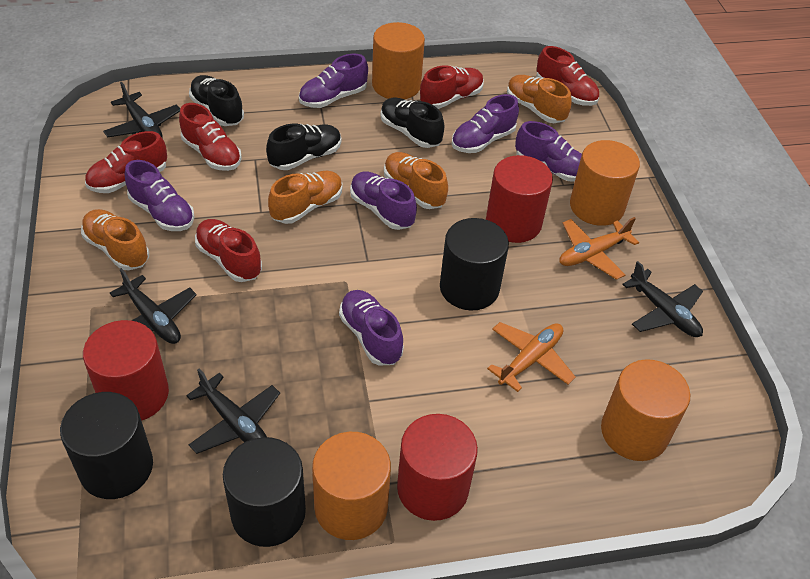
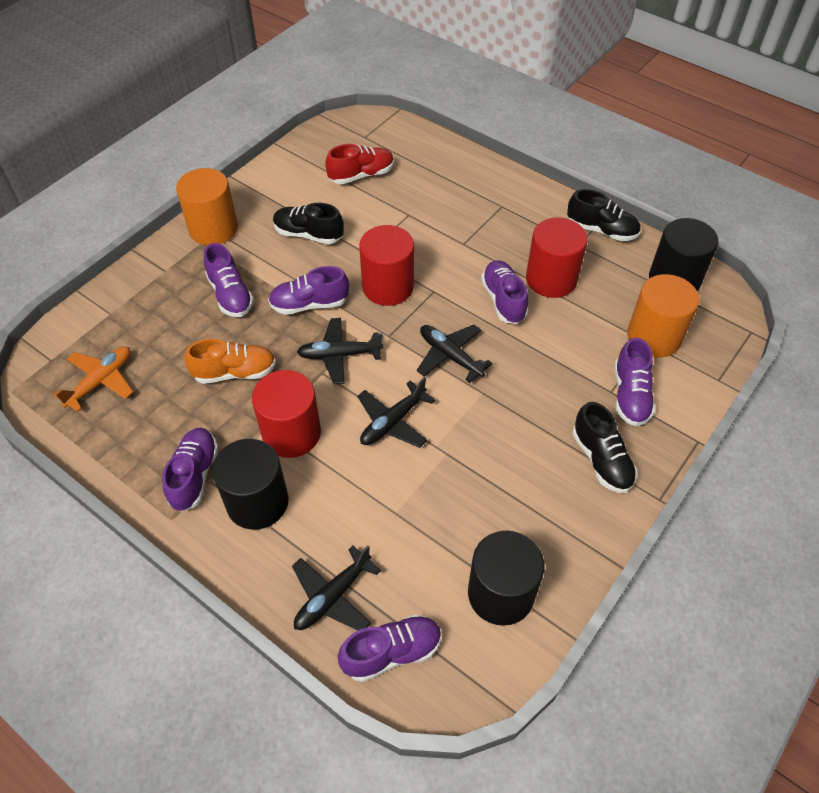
orange cylinder: 4 -> 2
orange plane: 2 -> 1
orange shoe: 4 -> 1
red shoe: 5 -> 1

